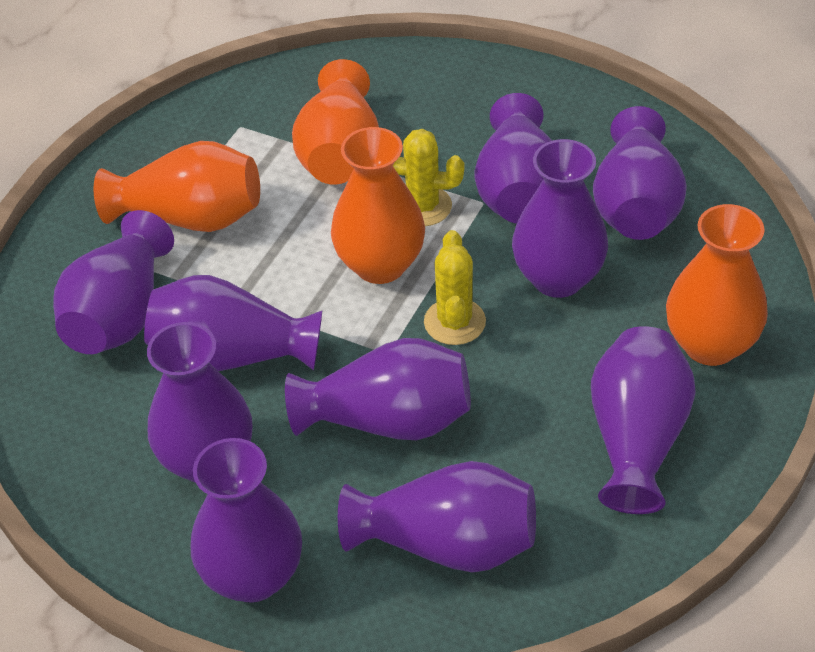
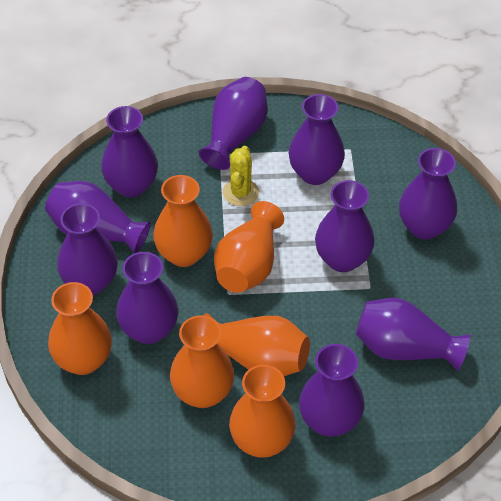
orange vase: 4 -> 6
yellow cactus: 2 -> 1

